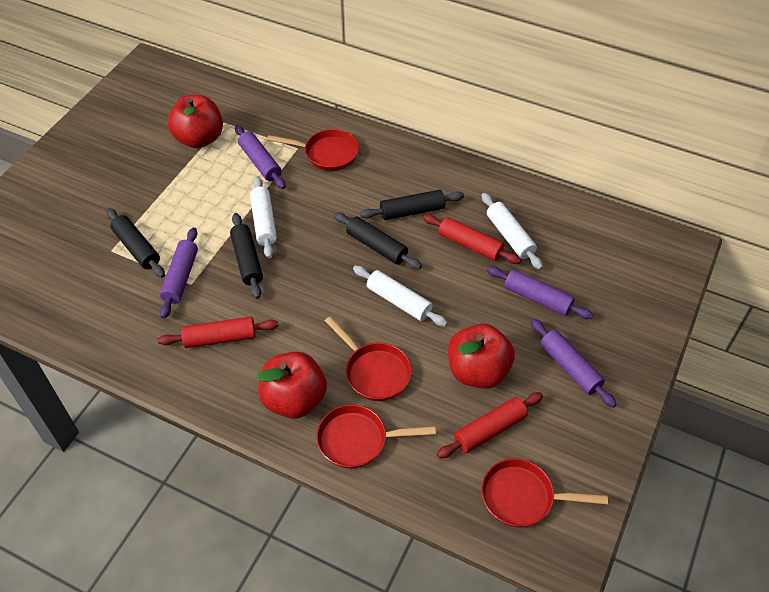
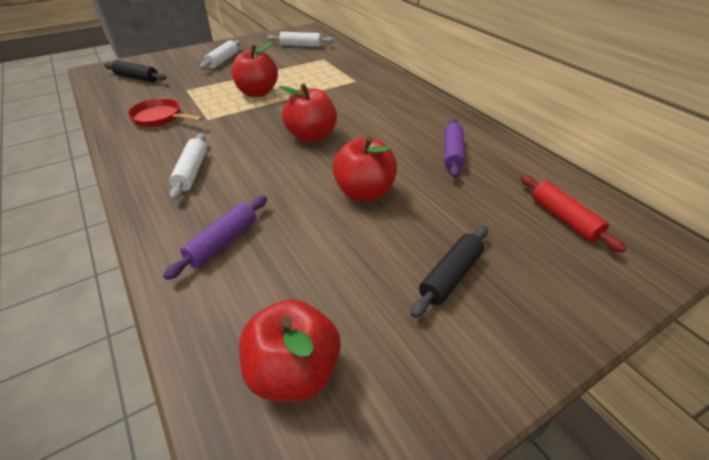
black rolling pin: 4 -> 2
purple rolling pin: 4 -> 2
red apple: 3 -> 4
red pan: 4 -> 1
red rolling pin: 3 -> 1

